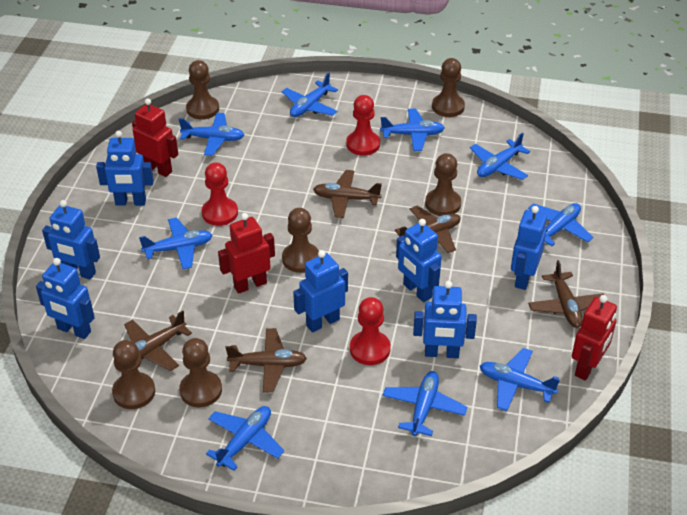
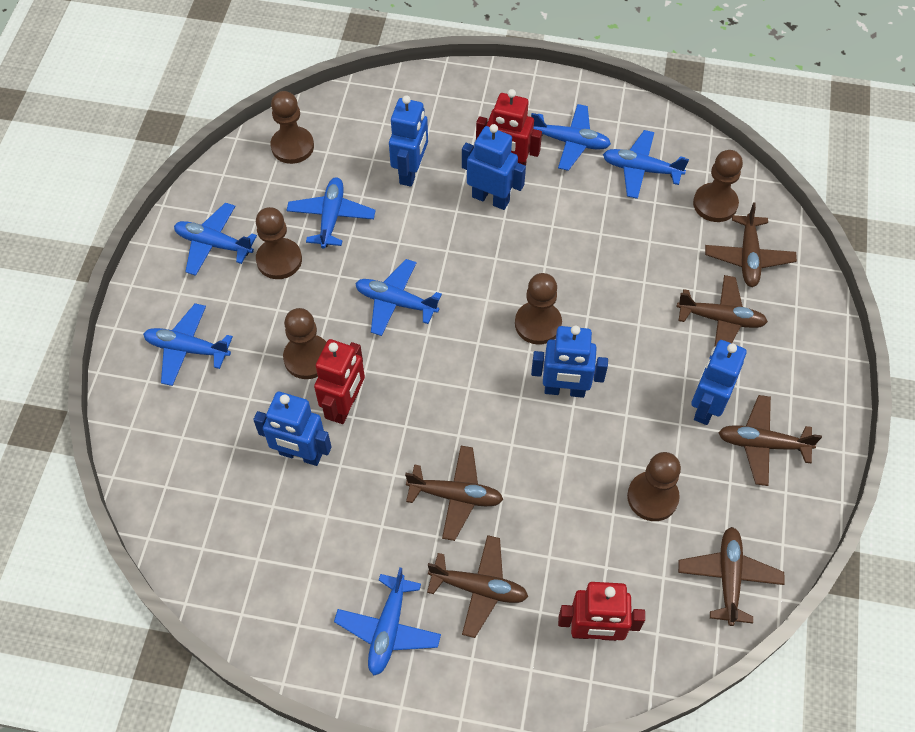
blue plane: 9 -> 7
blue robot: 7 -> 5
brown plane: 5 -> 6
red pawn: 3 -> 0

